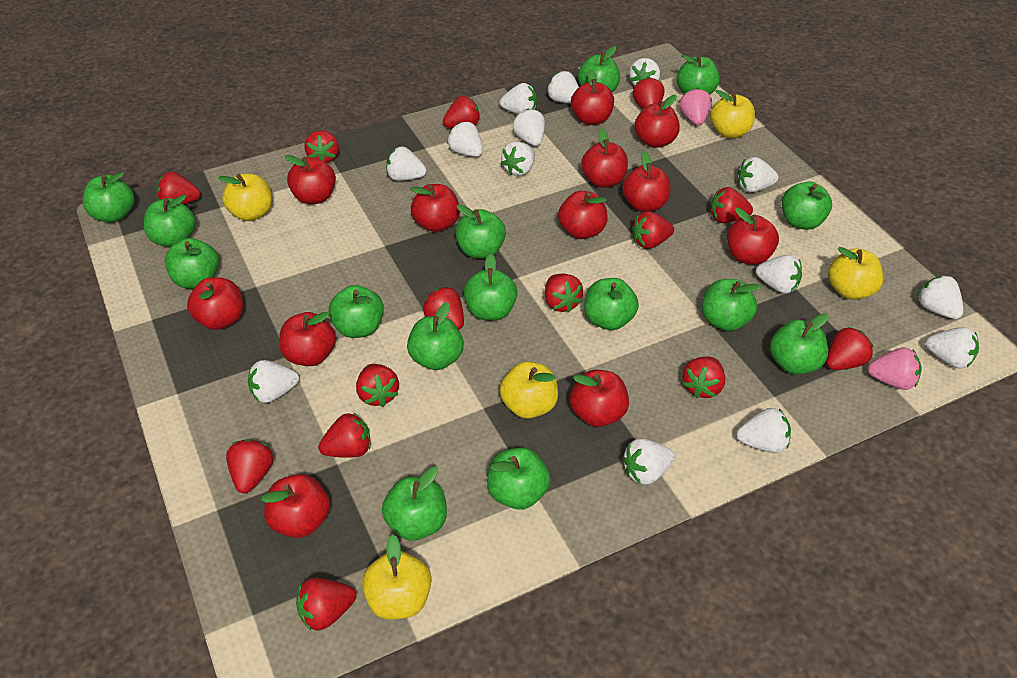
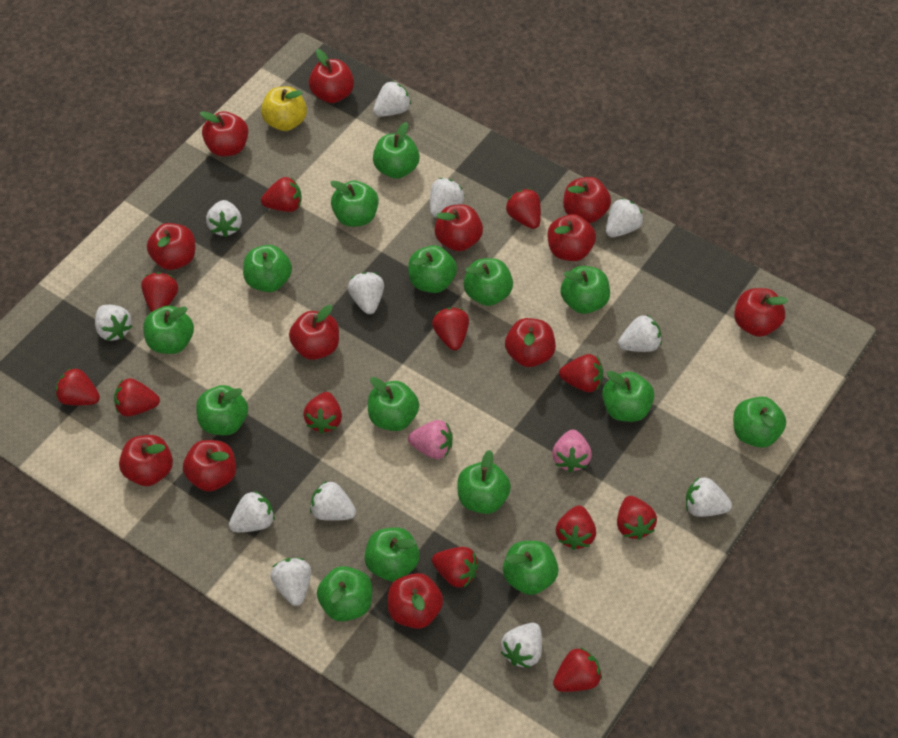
red strawberry: 14 -> 12
white strawberry: 14 -> 12
yellow apple: 5 -> 1

